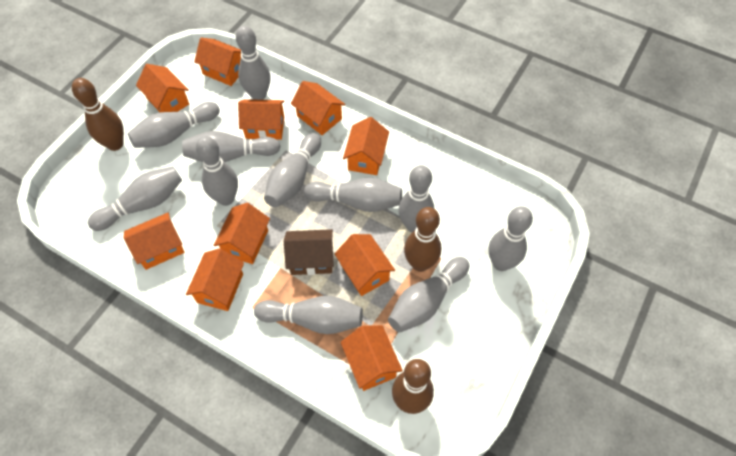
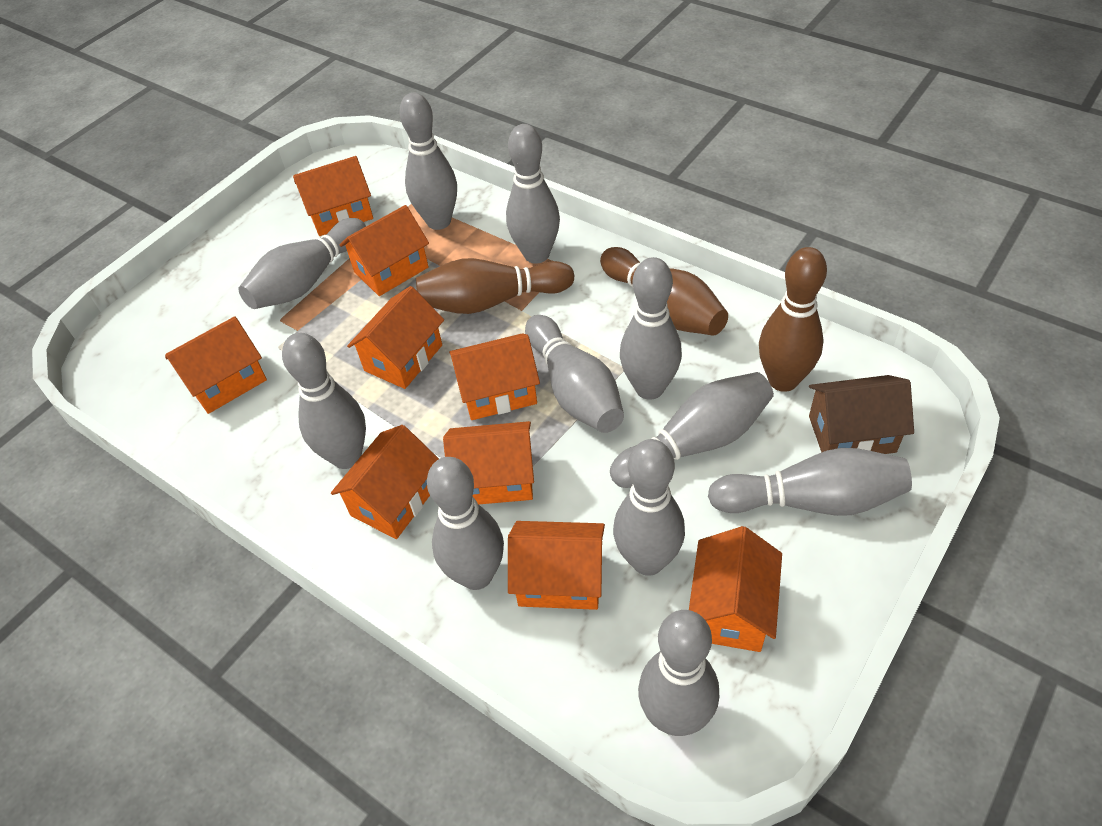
orange house: 10 -> 9

